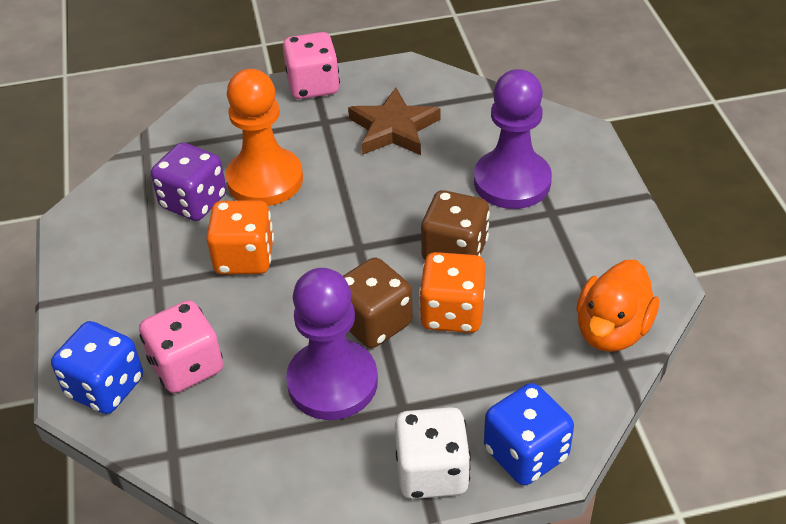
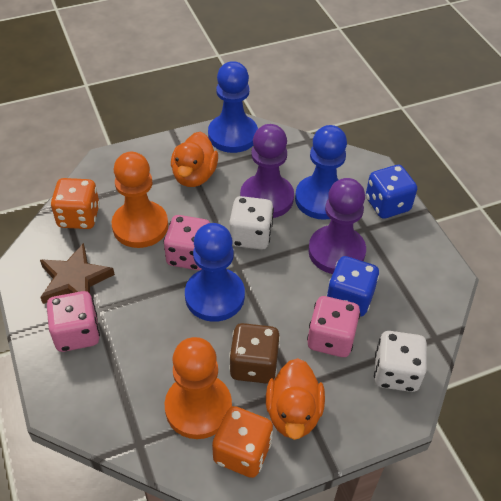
blue pawn: 0 -> 3
brown dice: 2 -> 1
orange duck: 1 -> 2
orange pawn: 1 -> 2
pink dice: 2 -> 3
purple dice: 1 -> 0
white dice: 1 -> 2

